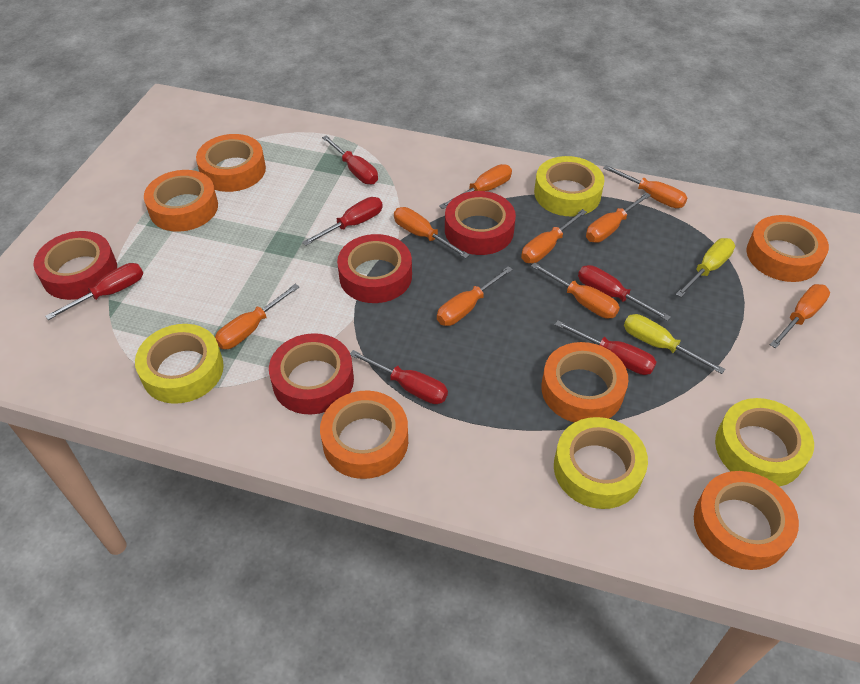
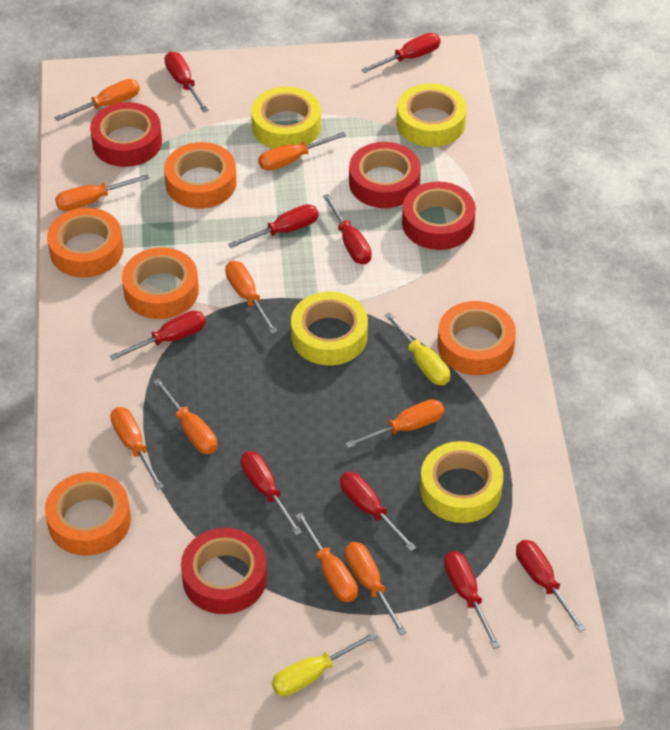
orange tape: 6 -> 5
red screwdriver: 6 -> 9

